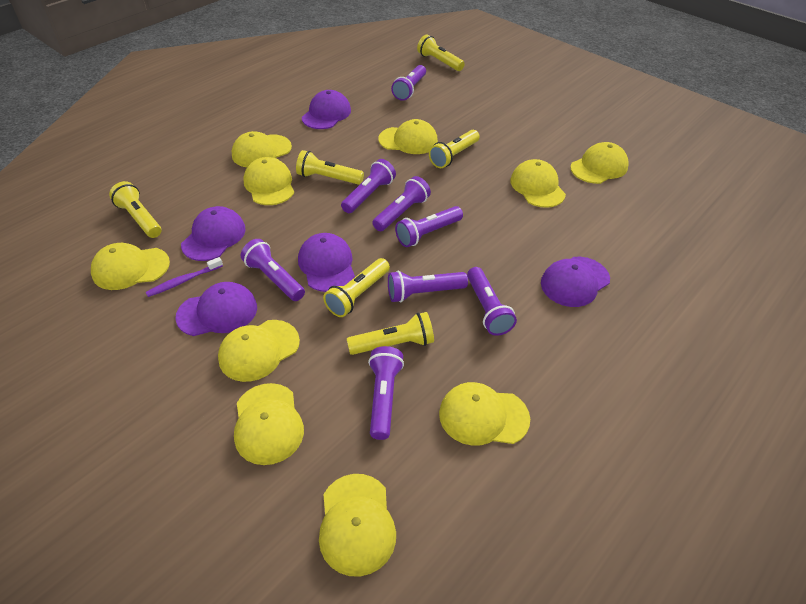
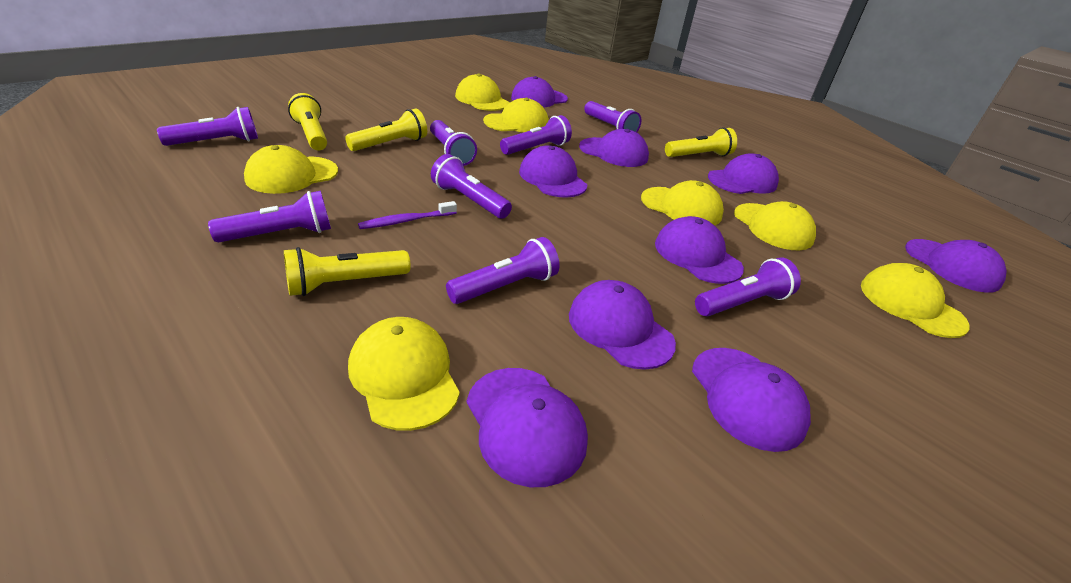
purple cap: 5 -> 9
yellow cap: 10 -> 7
yellow flashlight: 6 -> 4

